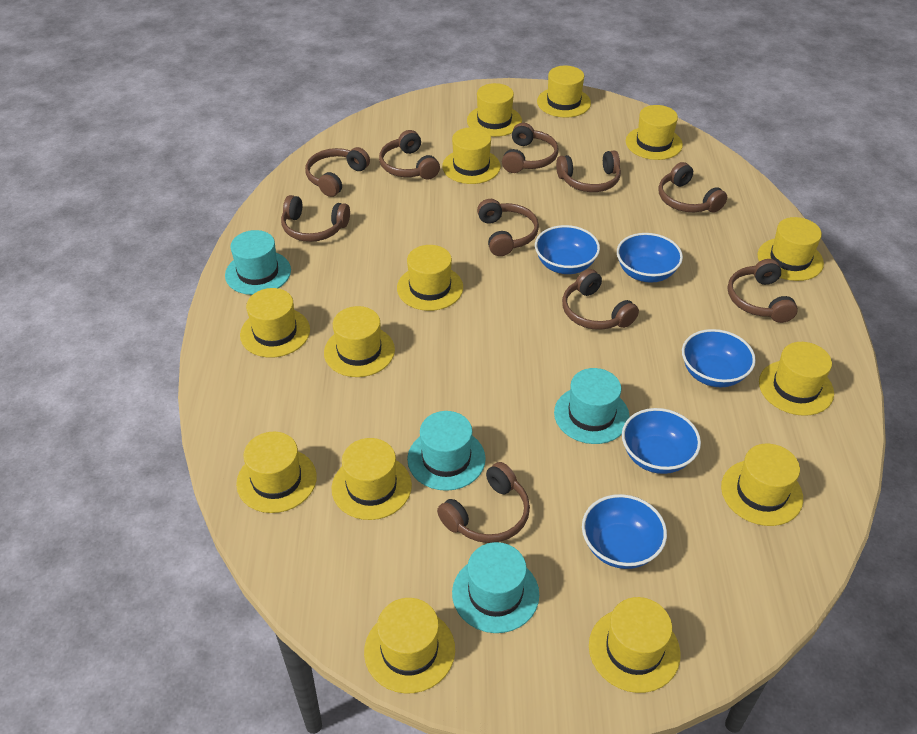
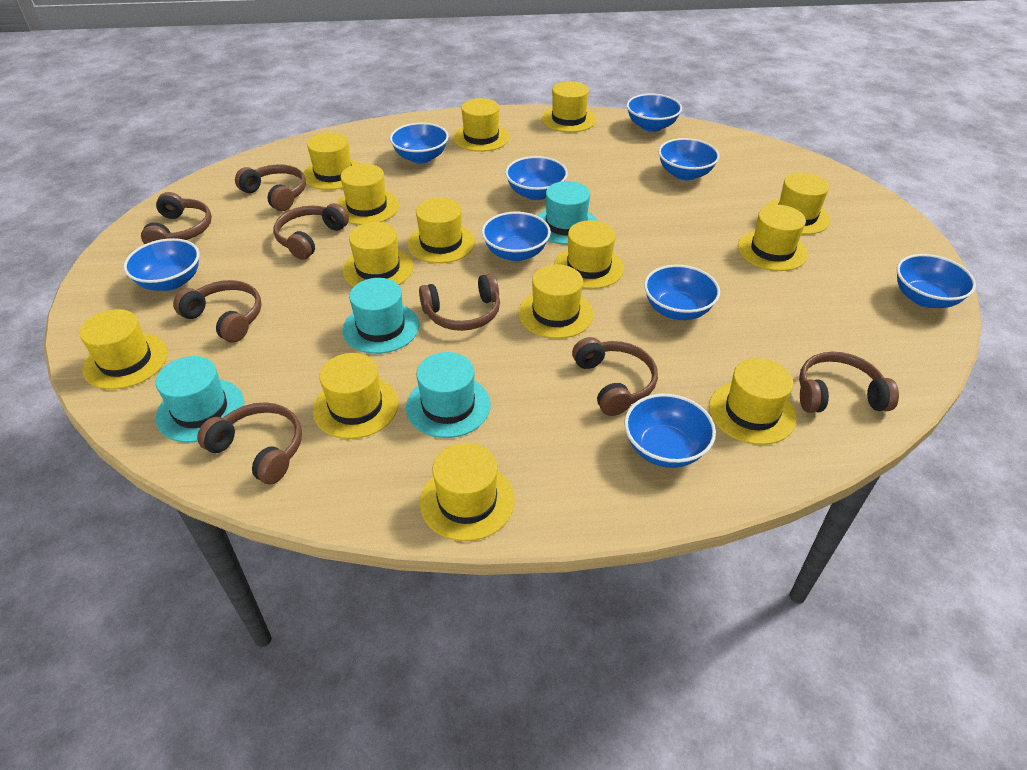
blue bowl: 5 -> 9
brown headphones: 10 -> 8

